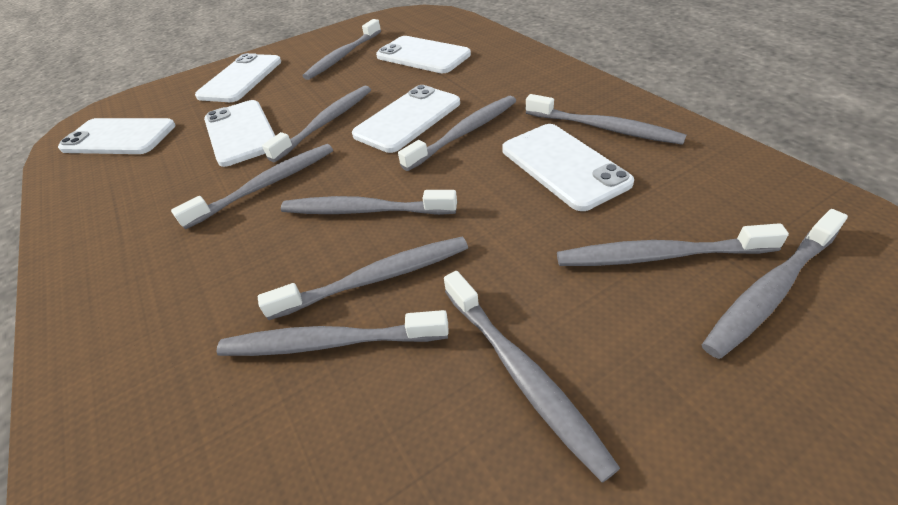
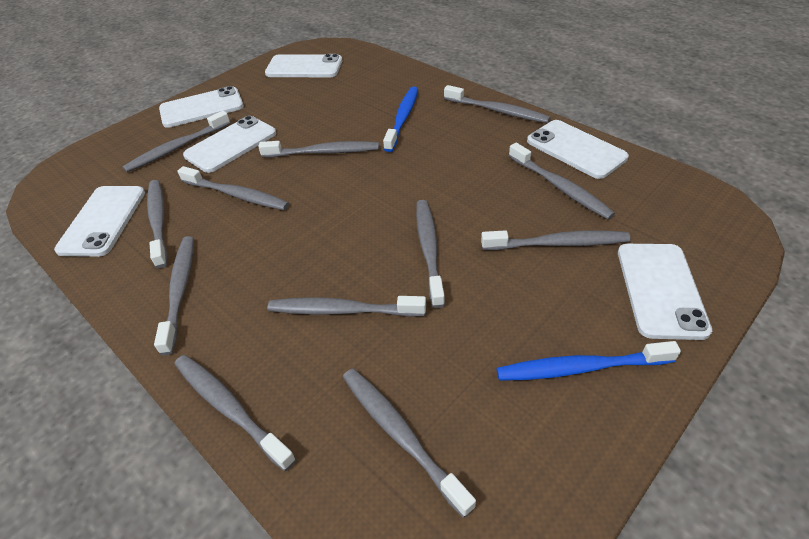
blue toothbrush: 0 -> 2
grey toothbrush: 11 -> 12

